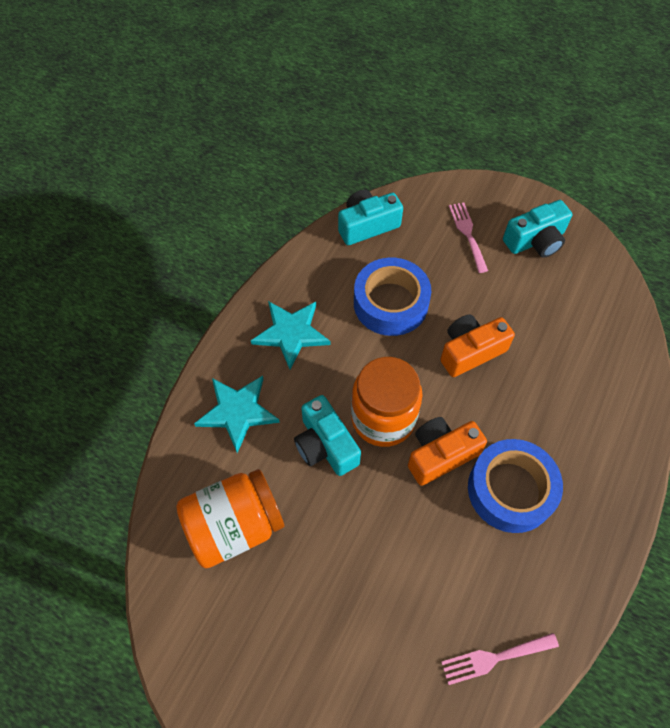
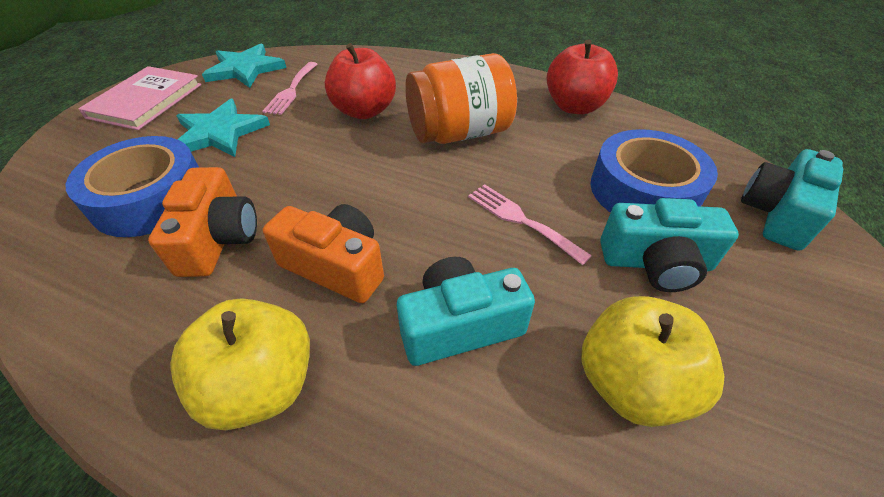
orange jar: 2 -> 1
pink book: 0 -> 1
red apple: 0 -> 2
yellow apple: 0 -> 2

